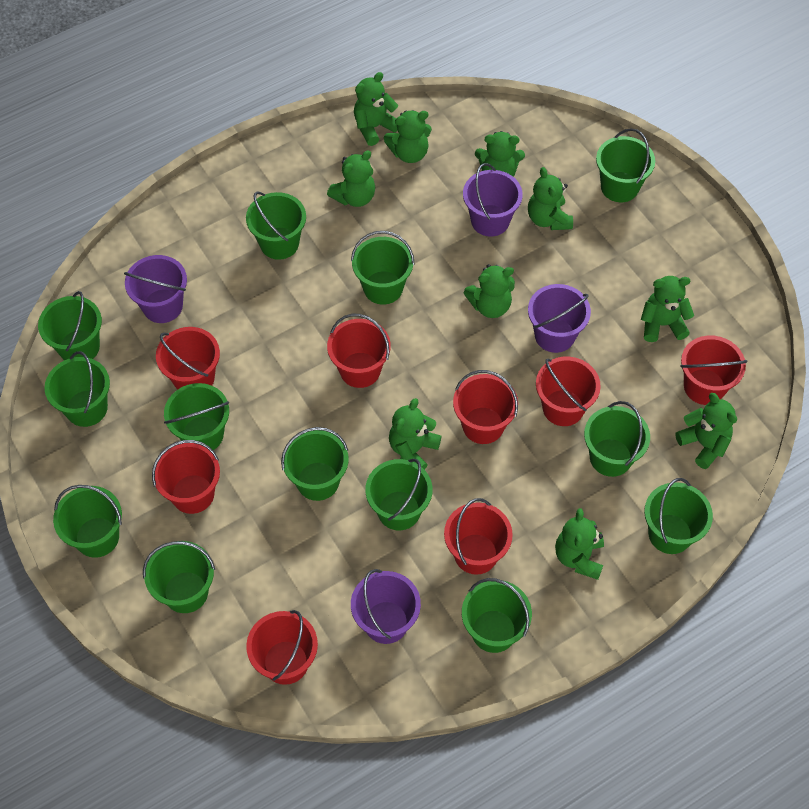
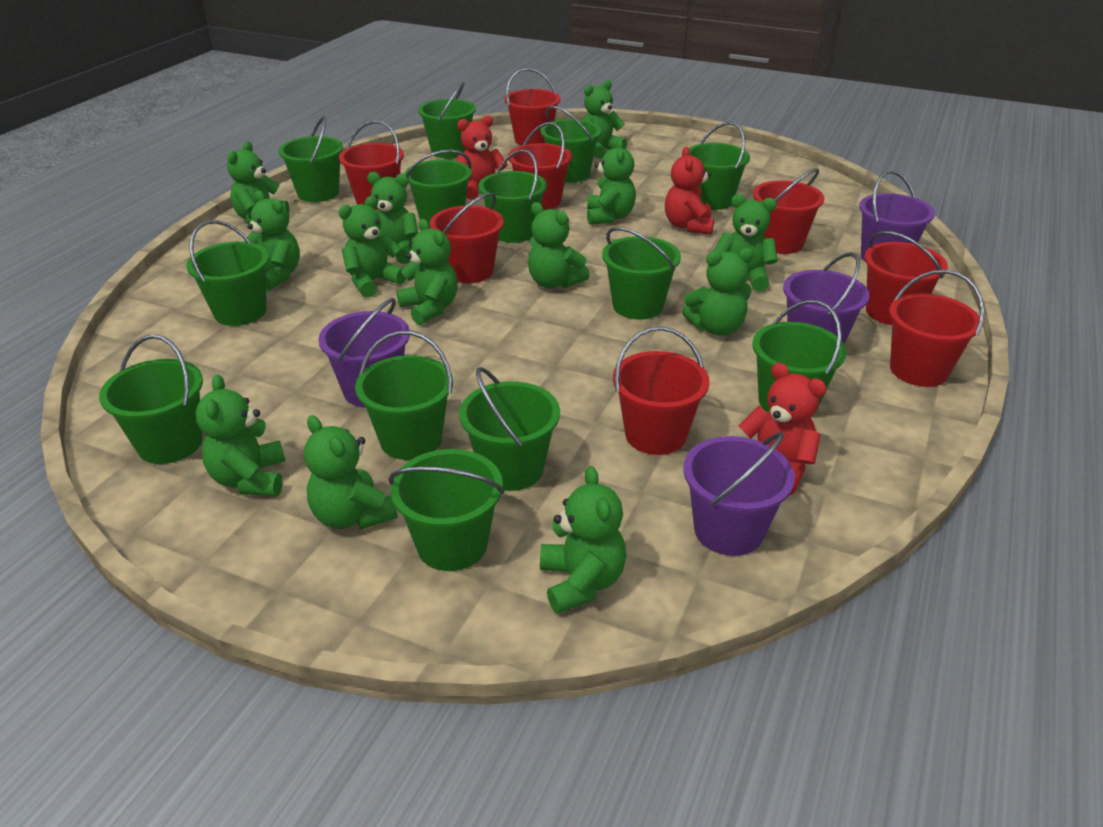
green teddy bear: 10 -> 13
red teddy bear: 0 -> 3

